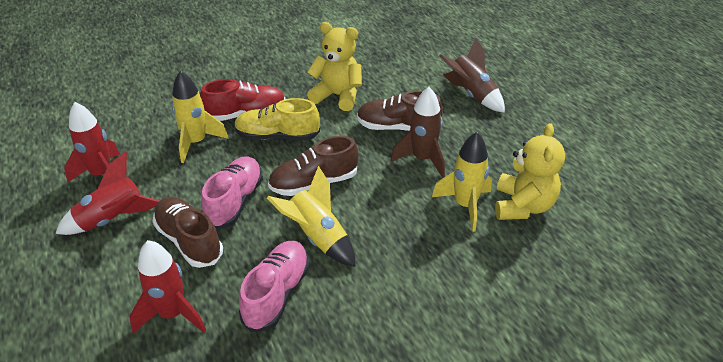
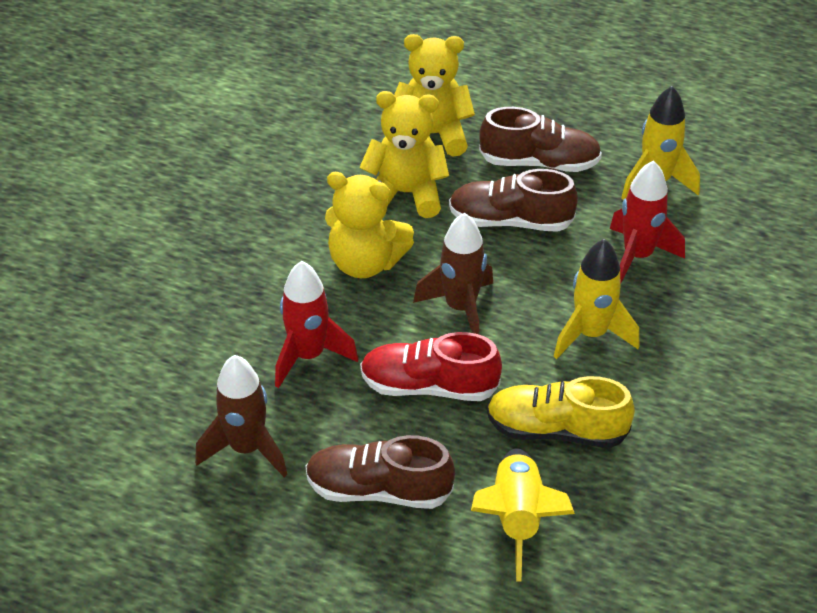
pink shoe: 2 -> 0
red rocket: 3 -> 2
yellow teddy bear: 2 -> 3

